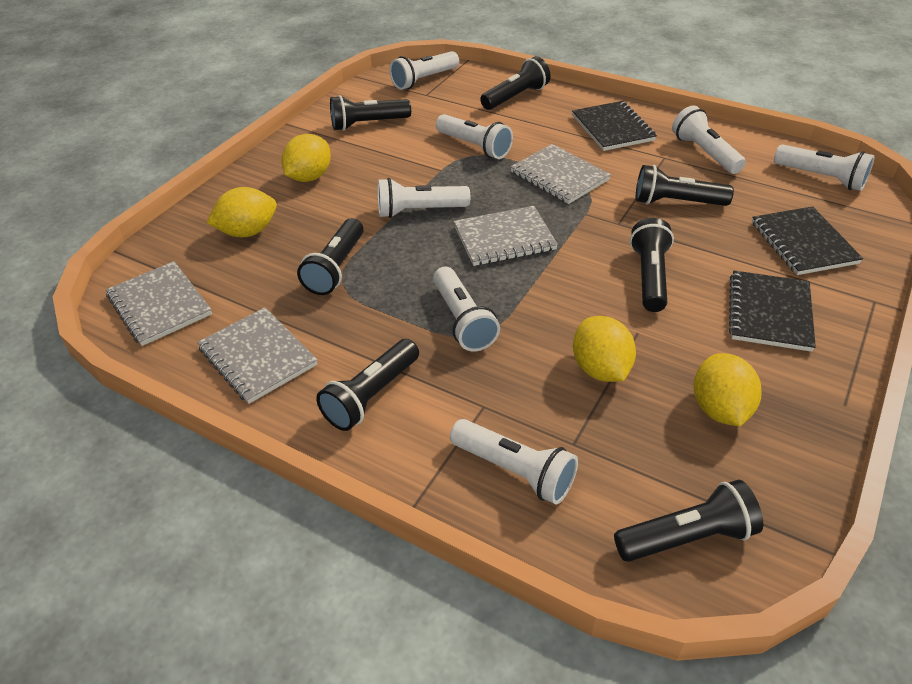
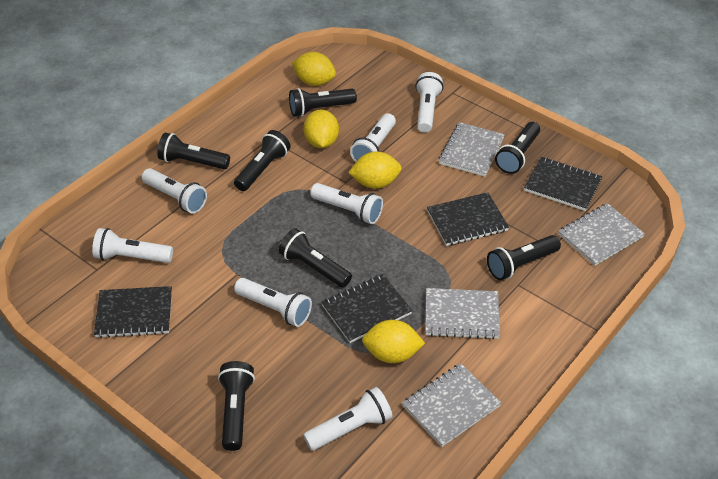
black notebook: 3 -> 4

